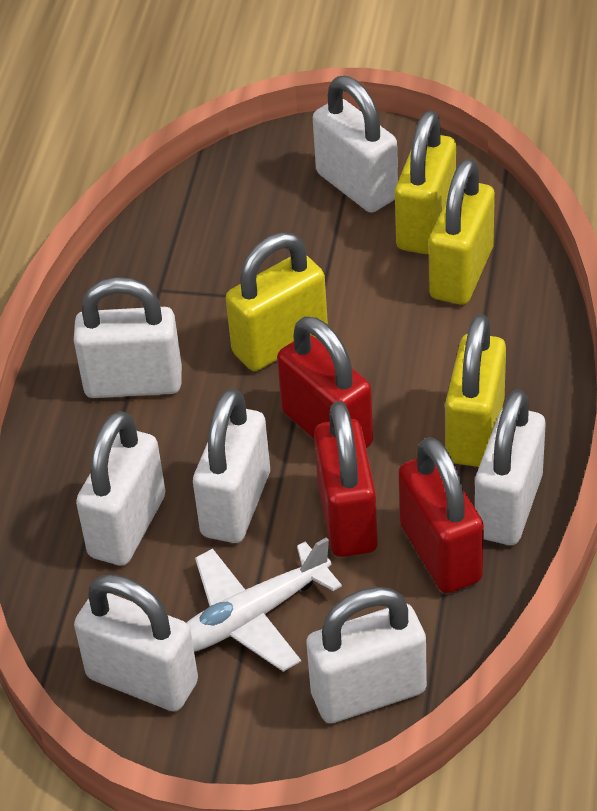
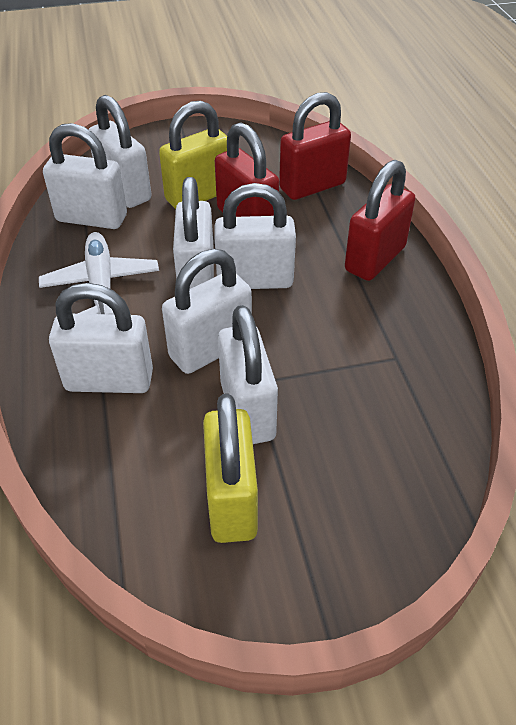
yellow padlock: 4 -> 2

